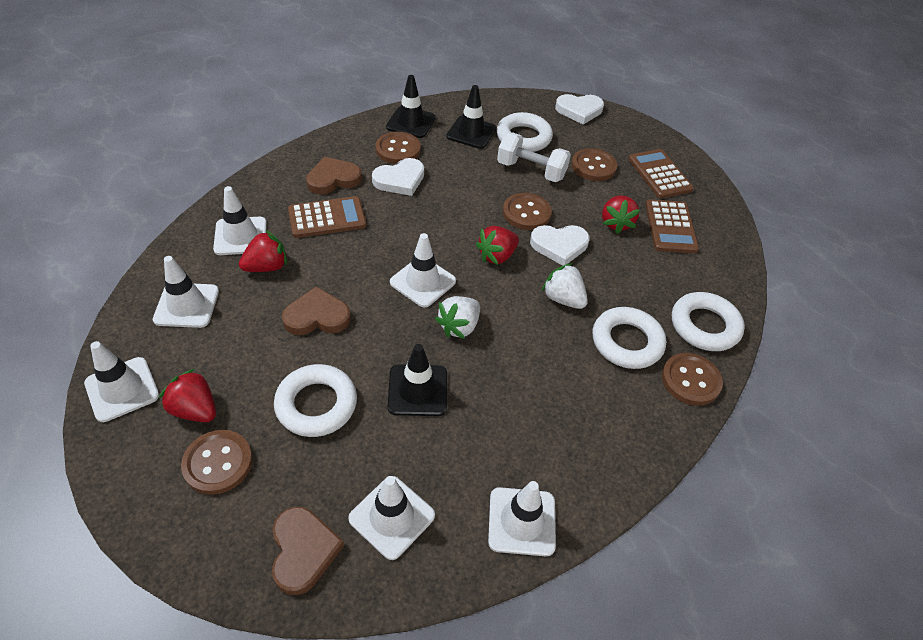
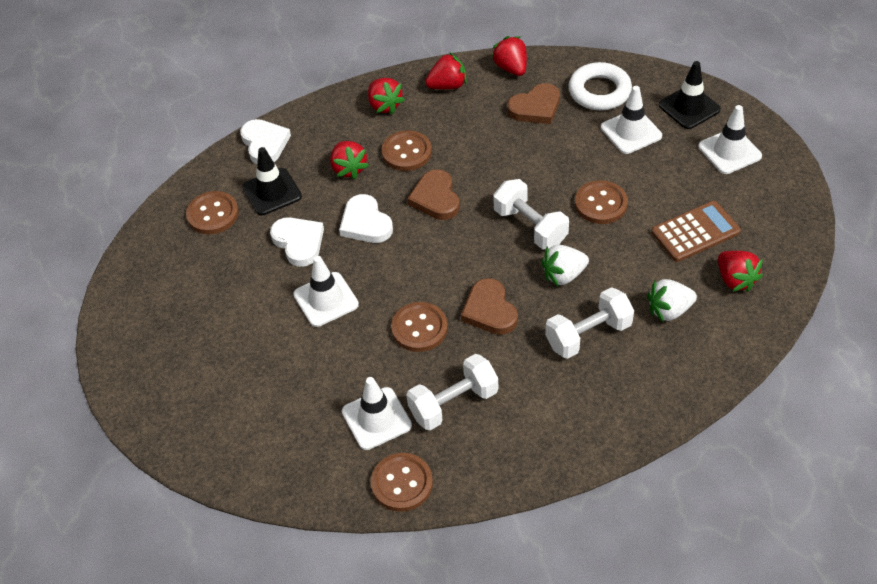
black traffic cone: 3 -> 2
brown calculator: 3 -> 1
red strawberry: 4 -> 5
white dumbbell: 1 -> 3
white ring: 4 -> 1
white traffic cone: 6 -> 4

